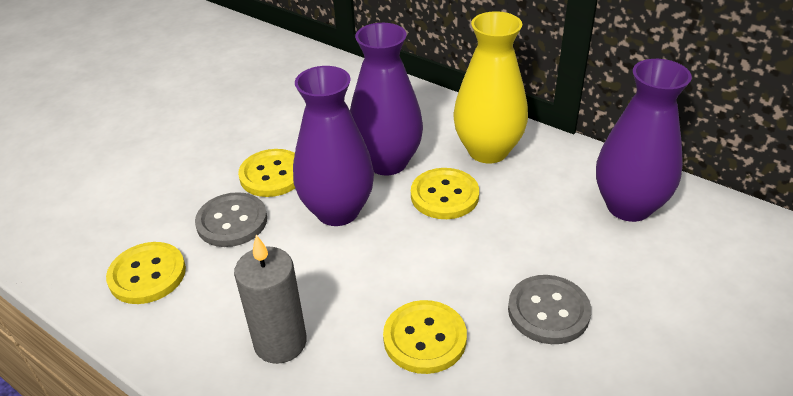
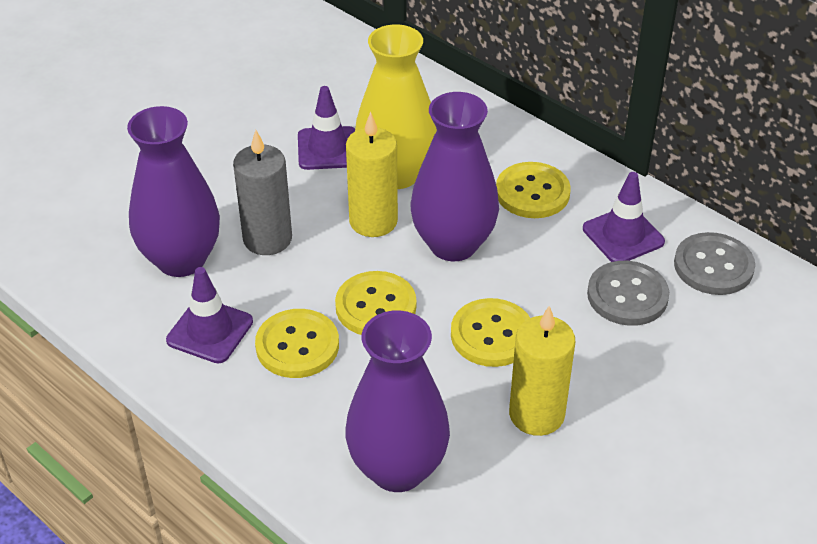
purple traffic cone: 0 -> 3
yellow candle: 0 -> 2

